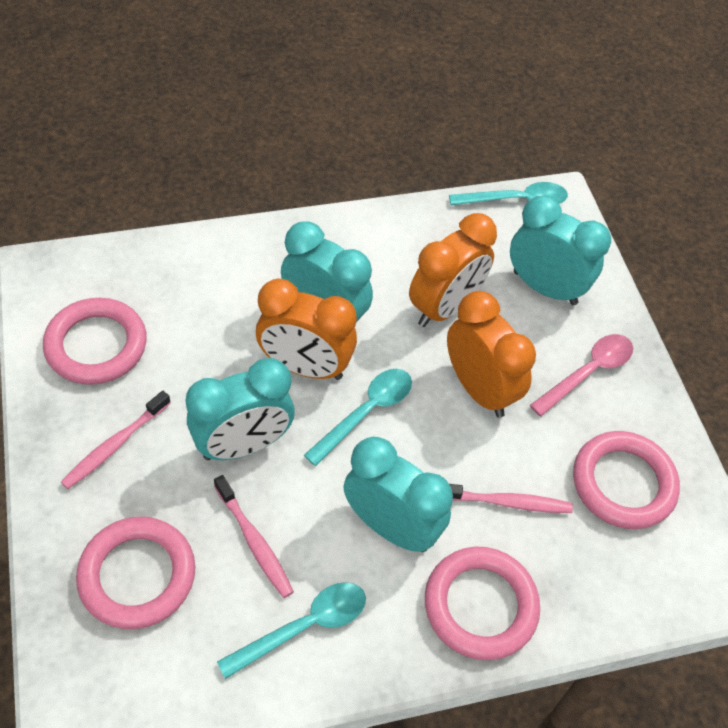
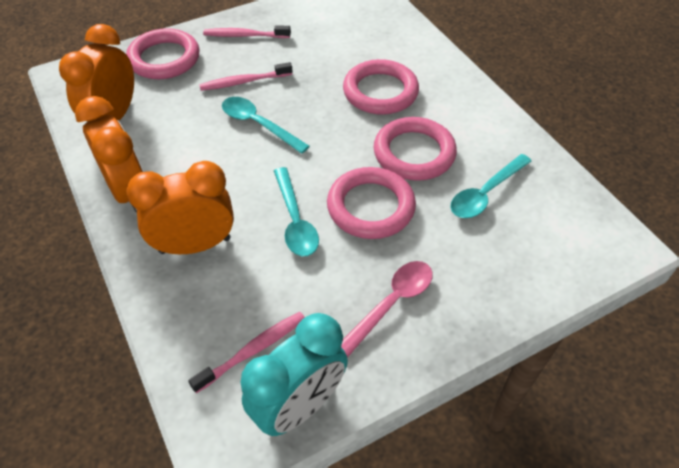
turquoise clock: 4 -> 1

